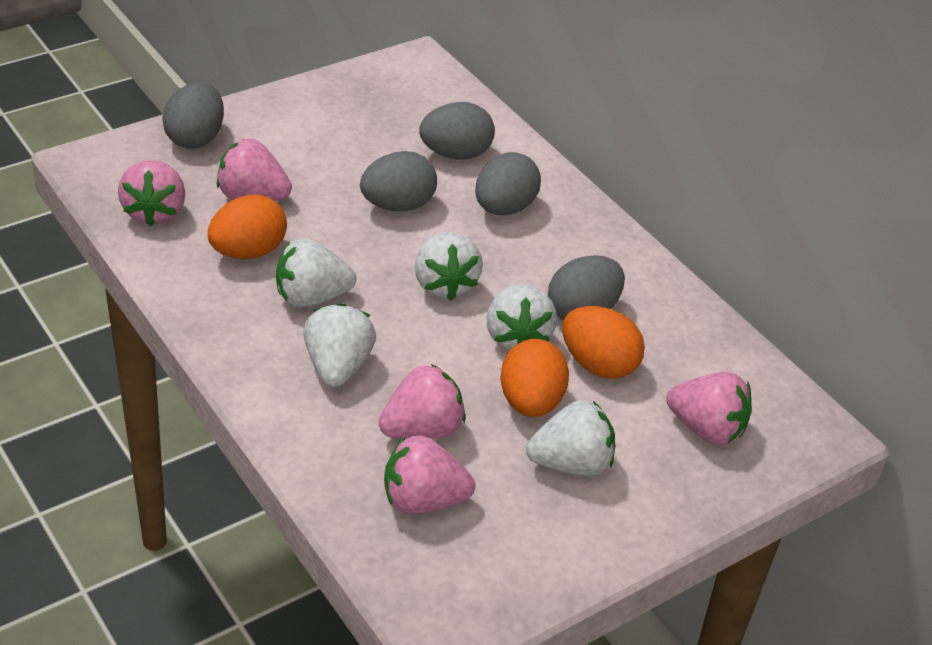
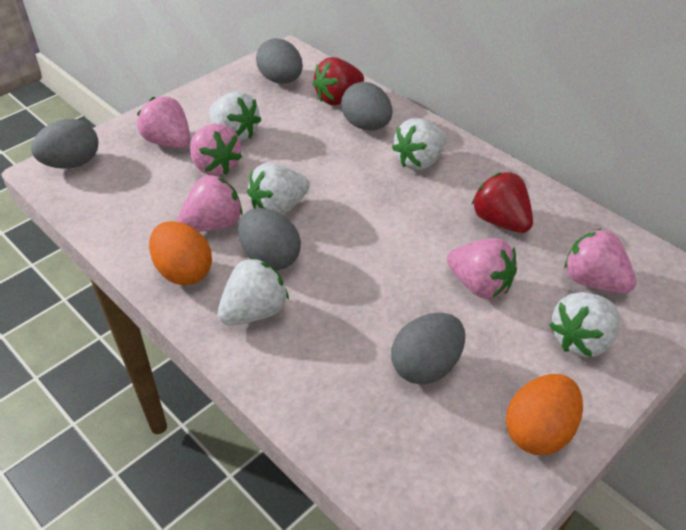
orange egg: 3 -> 2
red strawberry: 0 -> 2

